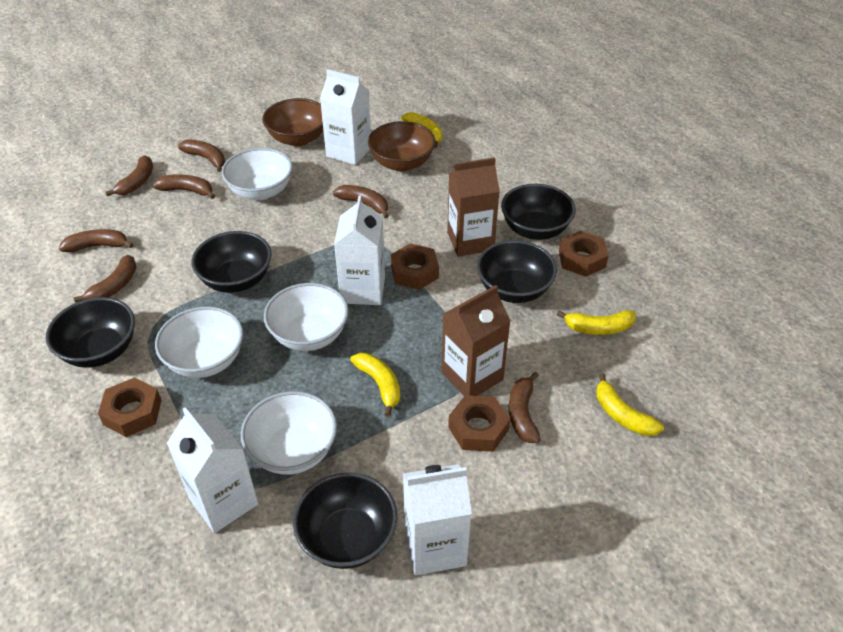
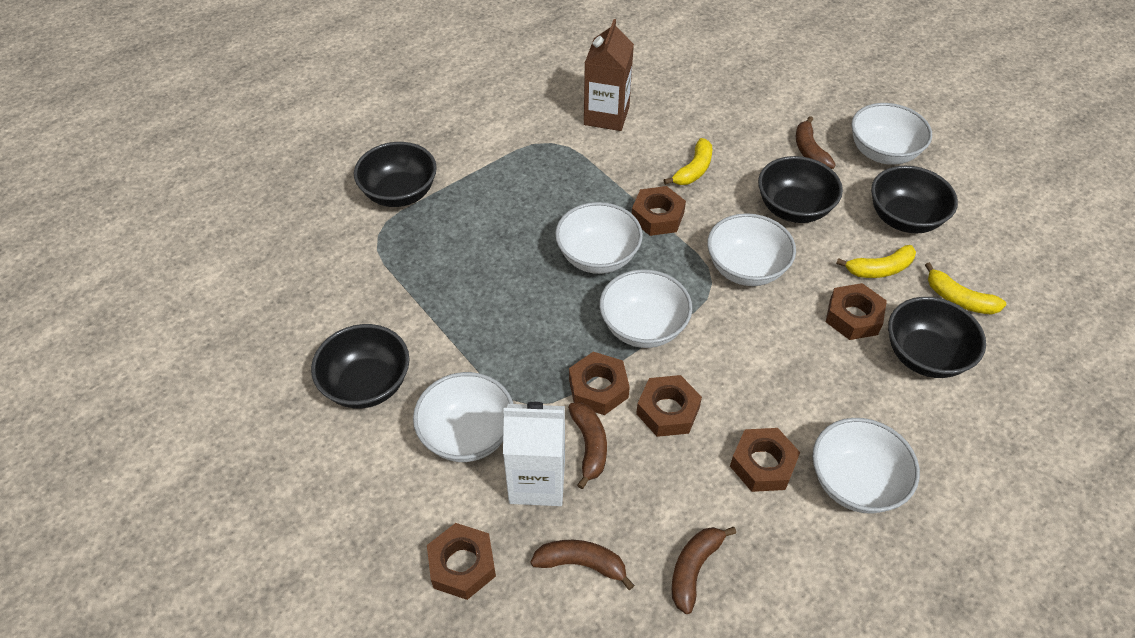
brown banana: 7 -> 4
brown bowl: 2 -> 0
brown carton: 2 -> 1
brown nut: 4 -> 6
white bowl: 4 -> 6
white carton: 4 -> 1
yellow banana: 4 -> 3

